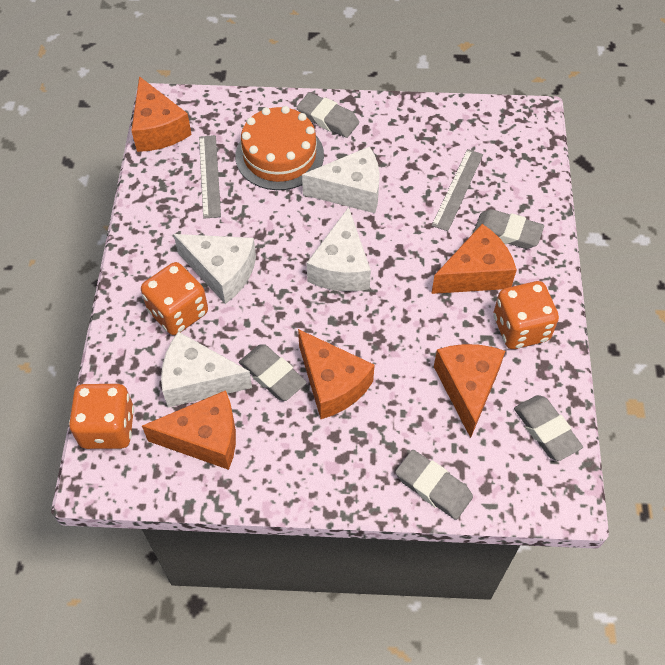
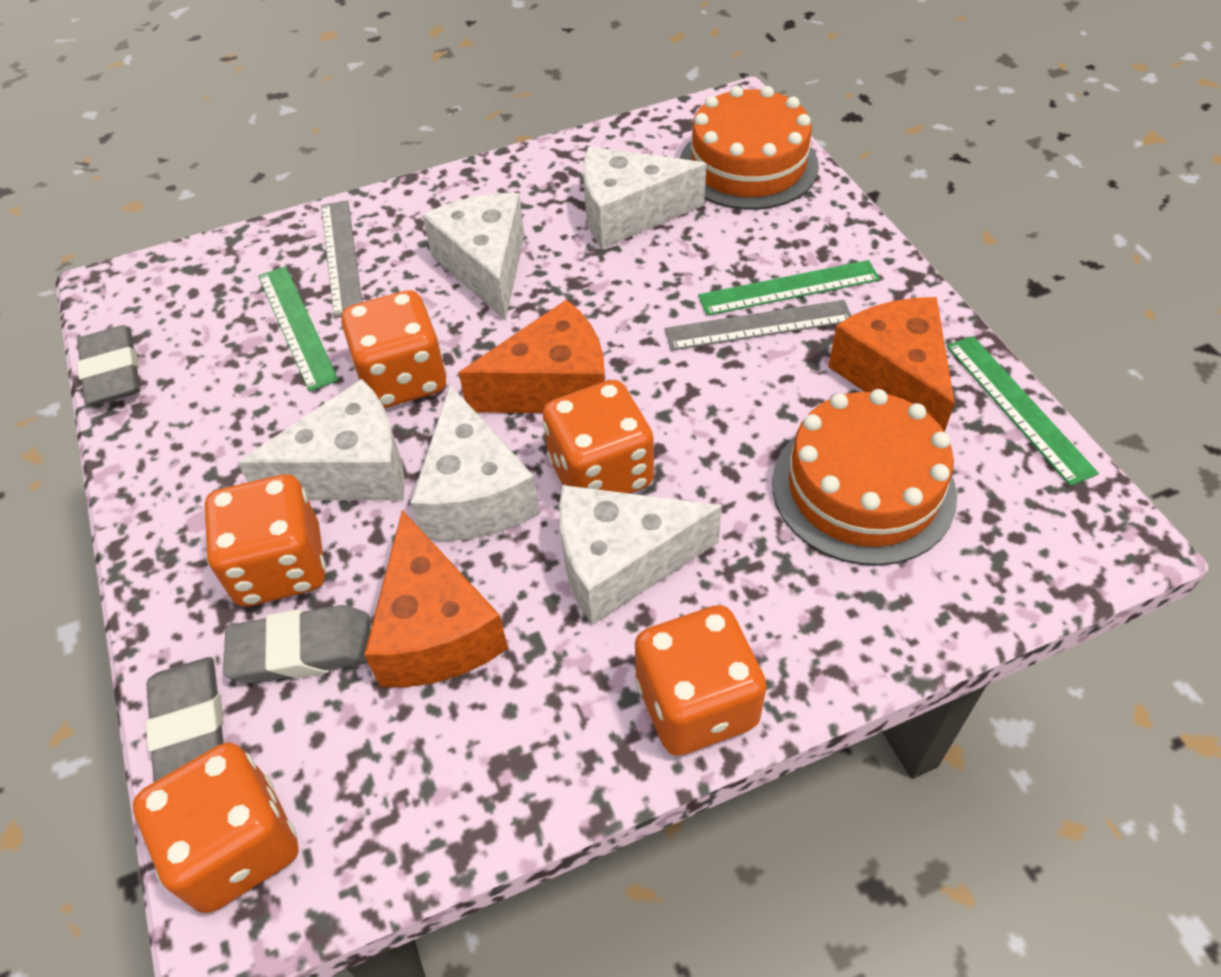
green ruler: 0 -> 3
grey eraser: 5 -> 3
orange cake: 1 -> 2
orange cheese: 5 -> 3
orange dice: 3 -> 5
white cheese: 4 -> 5

